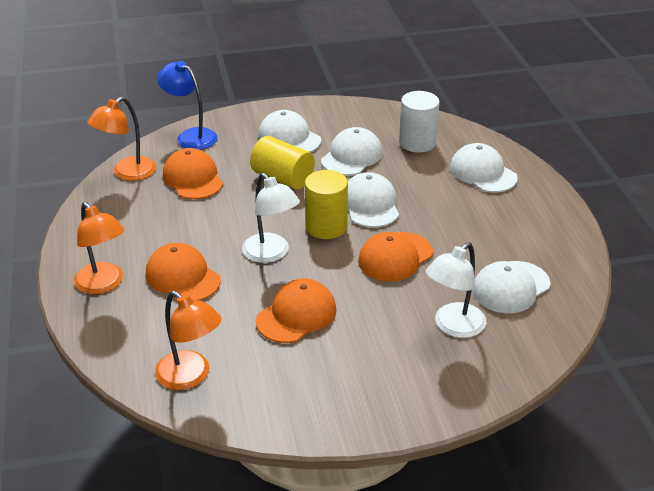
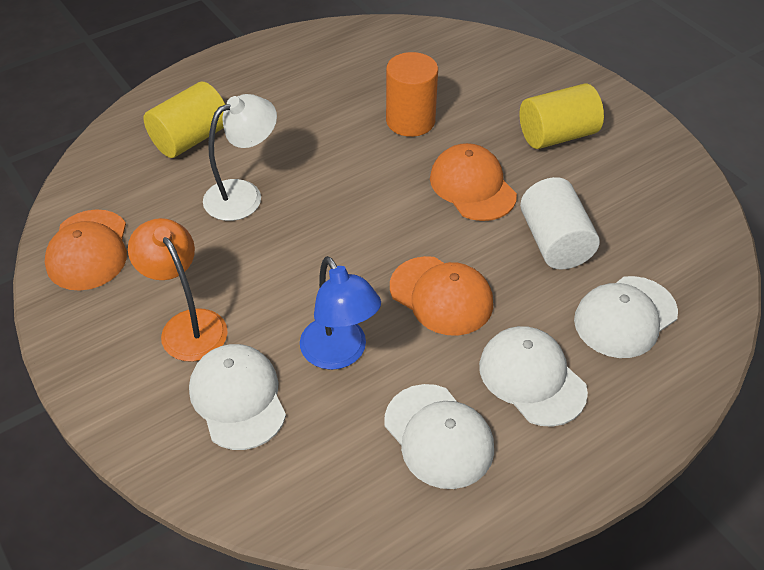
orange cap: 4 -> 3
orange cylinder: 0 -> 1
orange lamp: 3 -> 1
white cap: 5 -> 4
white lamp: 2 -> 1

